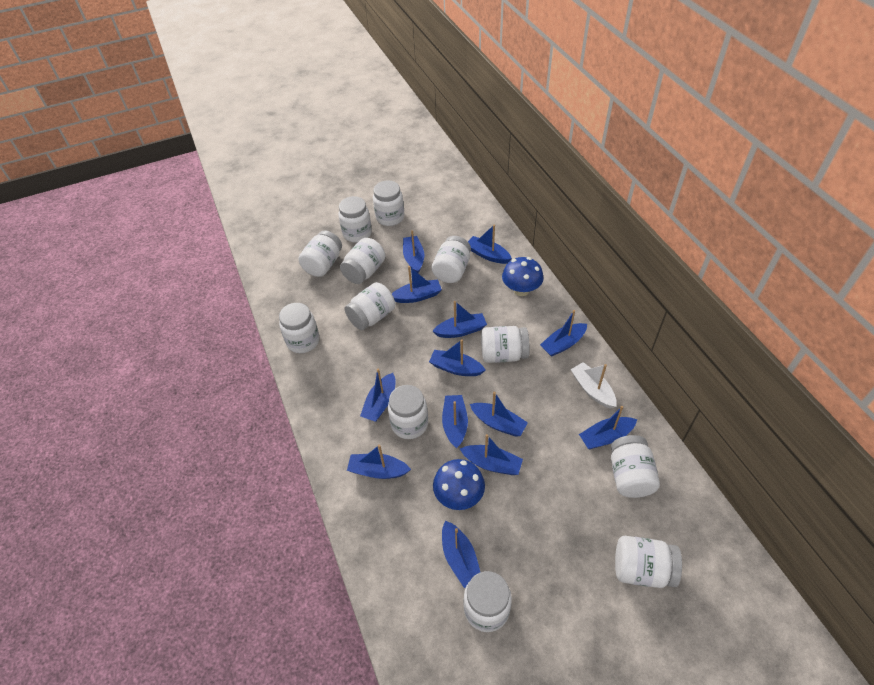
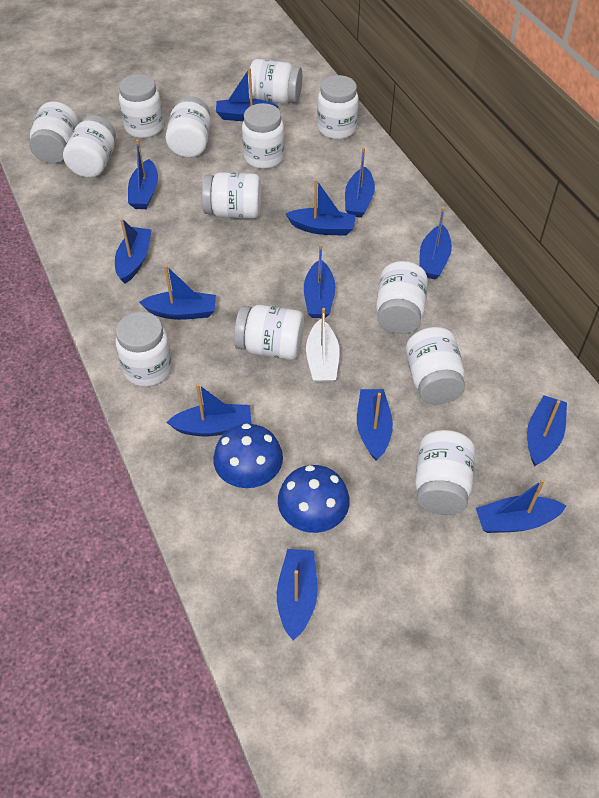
white jar: 12 -> 13

